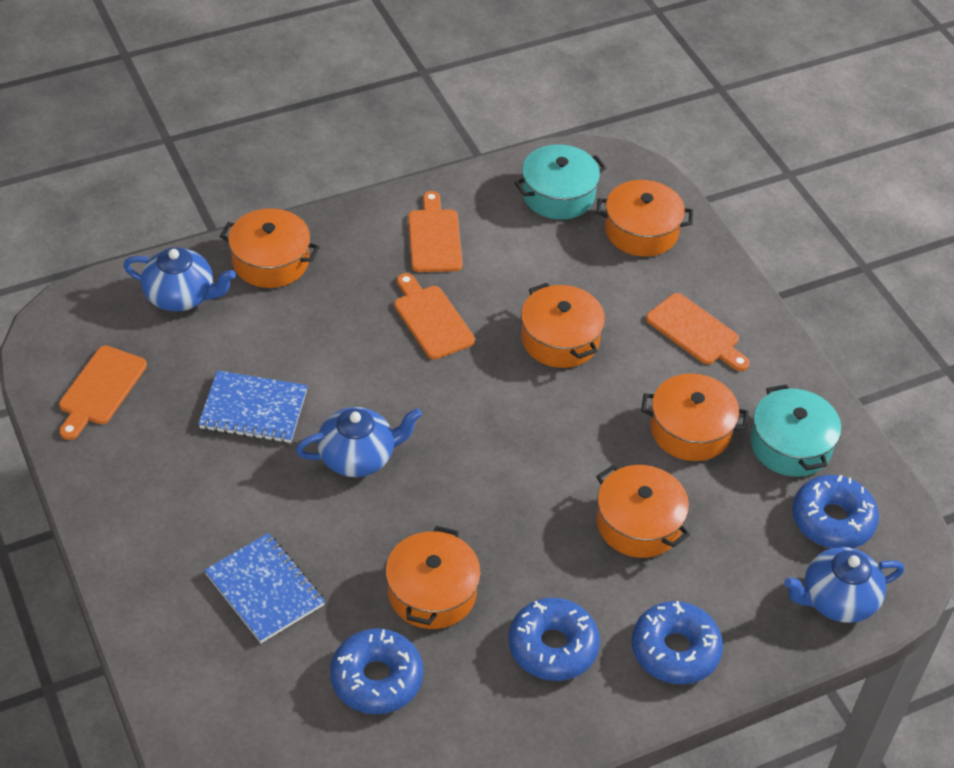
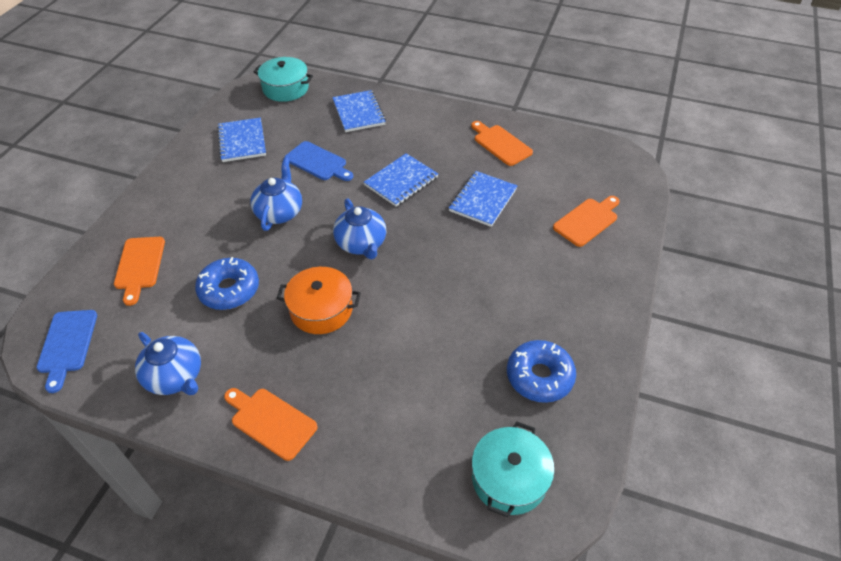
blue cutting board: 0 -> 2
blue donut: 4 -> 2
blue notebook: 2 -> 4
orange pot: 6 -> 1

